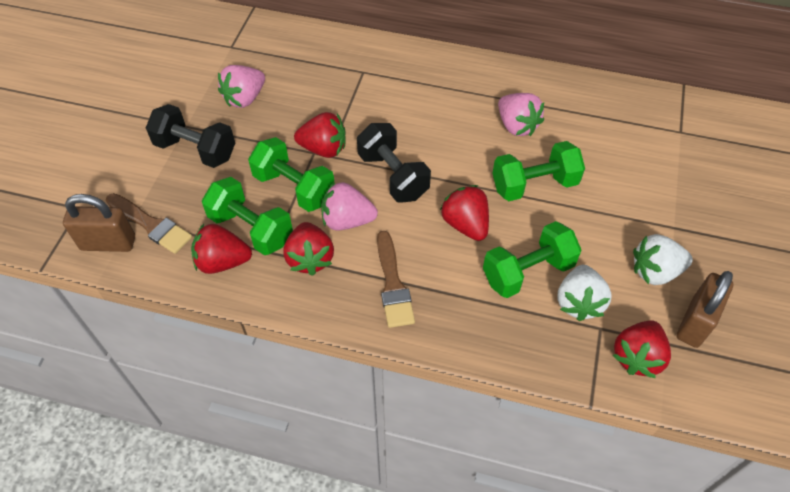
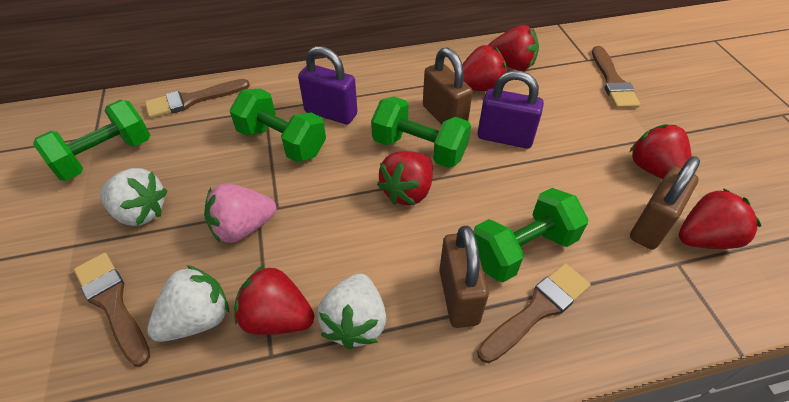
black dumbbell: 2 -> 0
brown brush: 2 -> 4
brown padlock: 2 -> 3
pink strawberry: 3 -> 1
purple padlock: 0 -> 2
red strawberry: 5 -> 6
white strawberry: 2 -> 3

